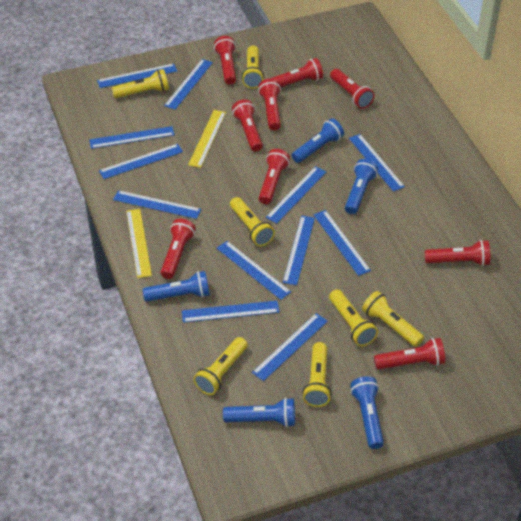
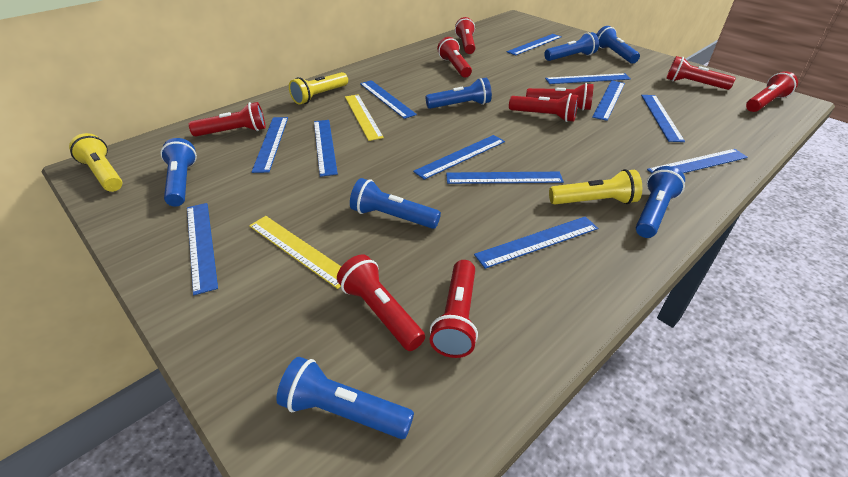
blue flashlight: 5 -> 7
yellow flashlight: 7 -> 3

